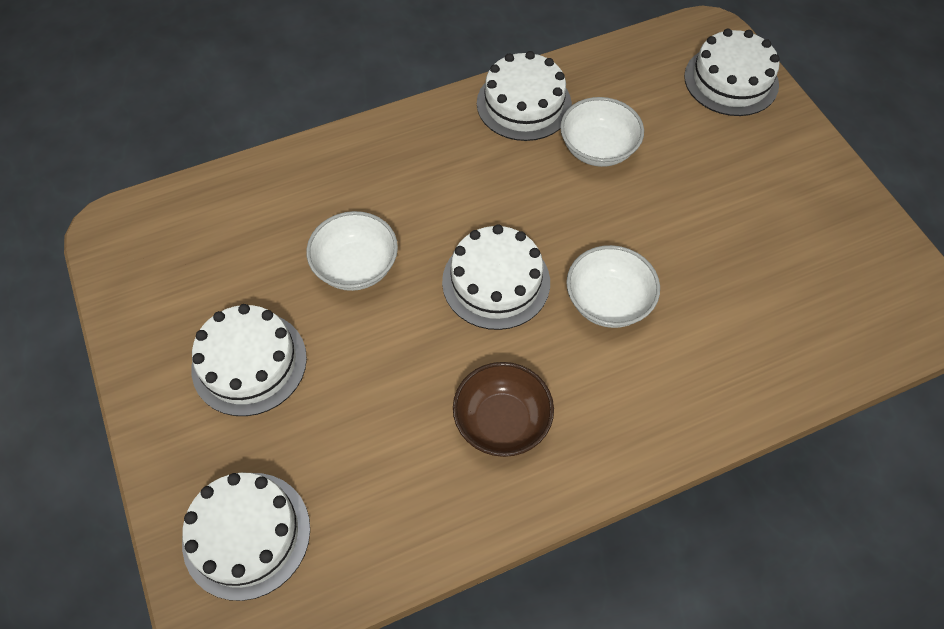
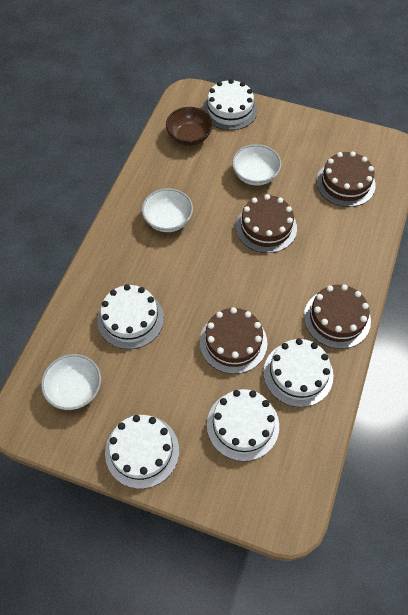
brown cake: 0 -> 4

